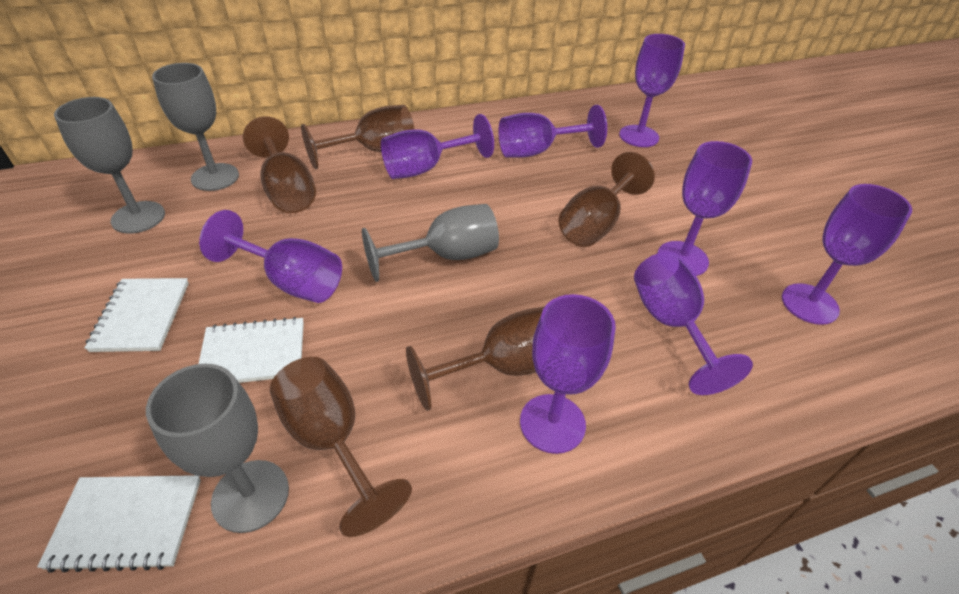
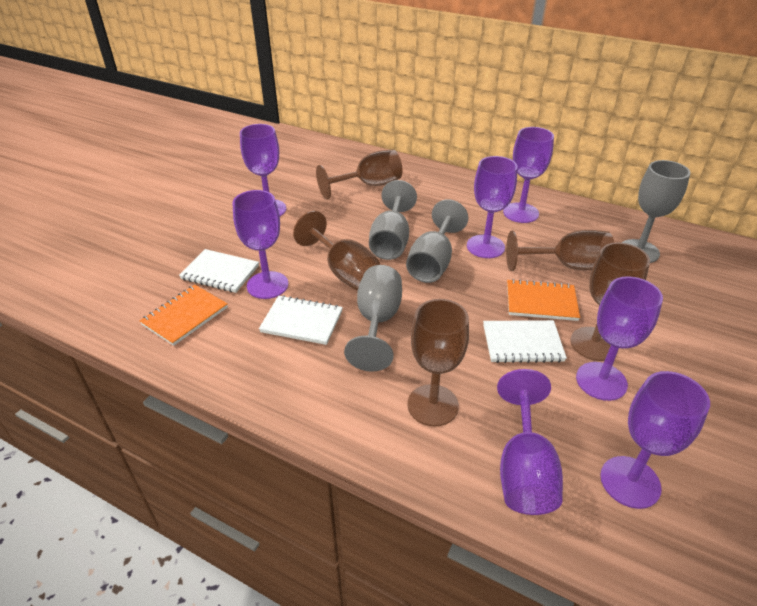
orange notebook: 0 -> 2
purple goblet: 8 -> 7

